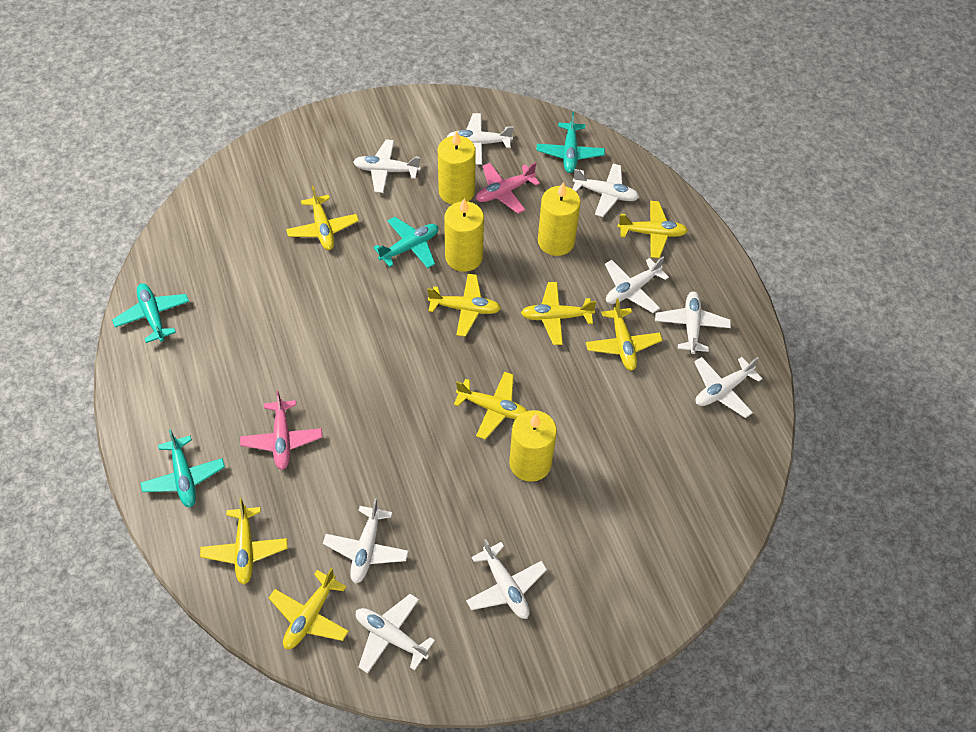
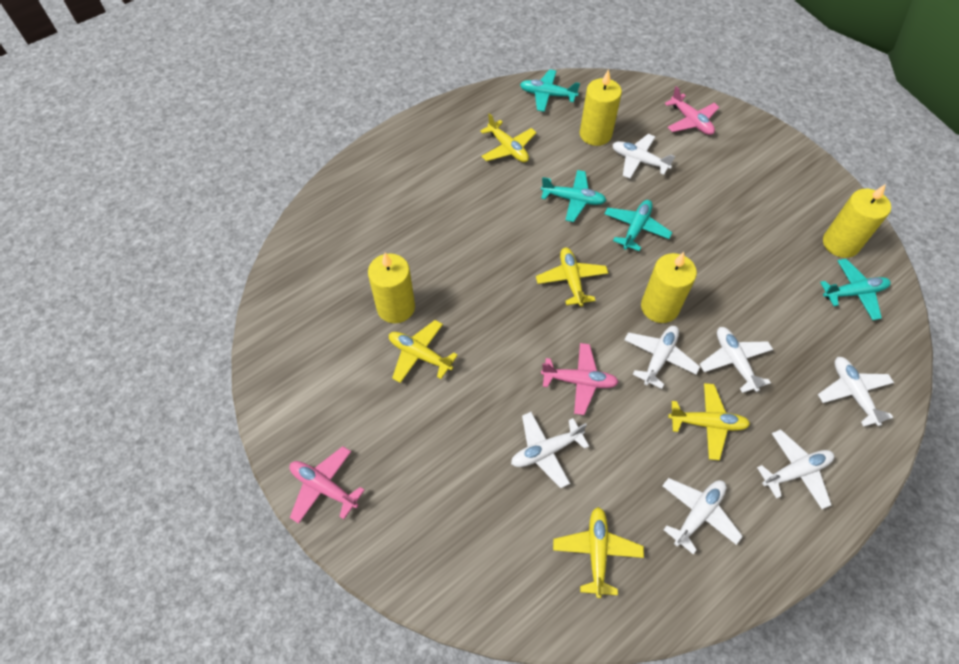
pink plane: 2 -> 3
white plane: 9 -> 7
yellow plane: 8 -> 5

